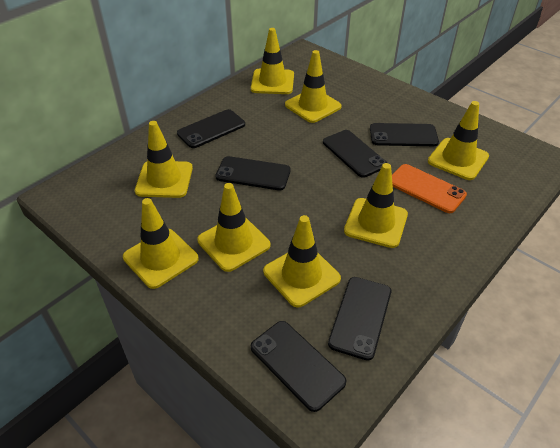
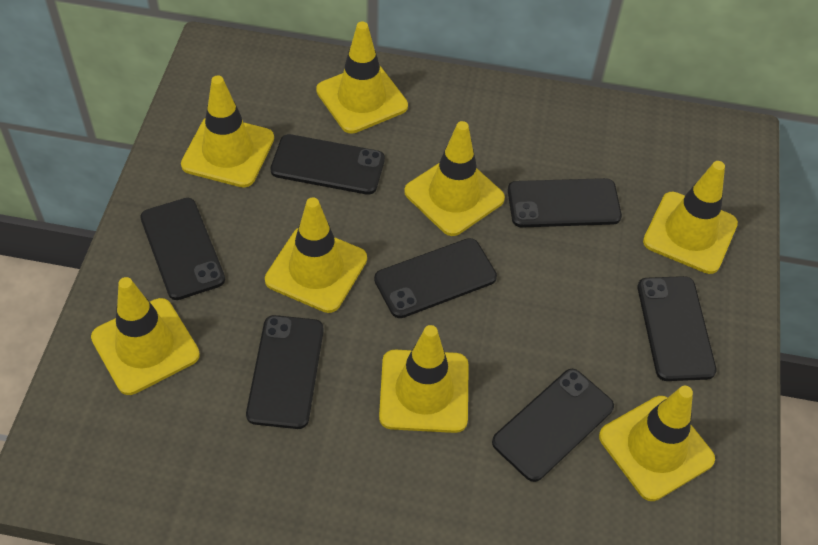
black phone: 6 -> 7
orange phone: 1 -> 0

